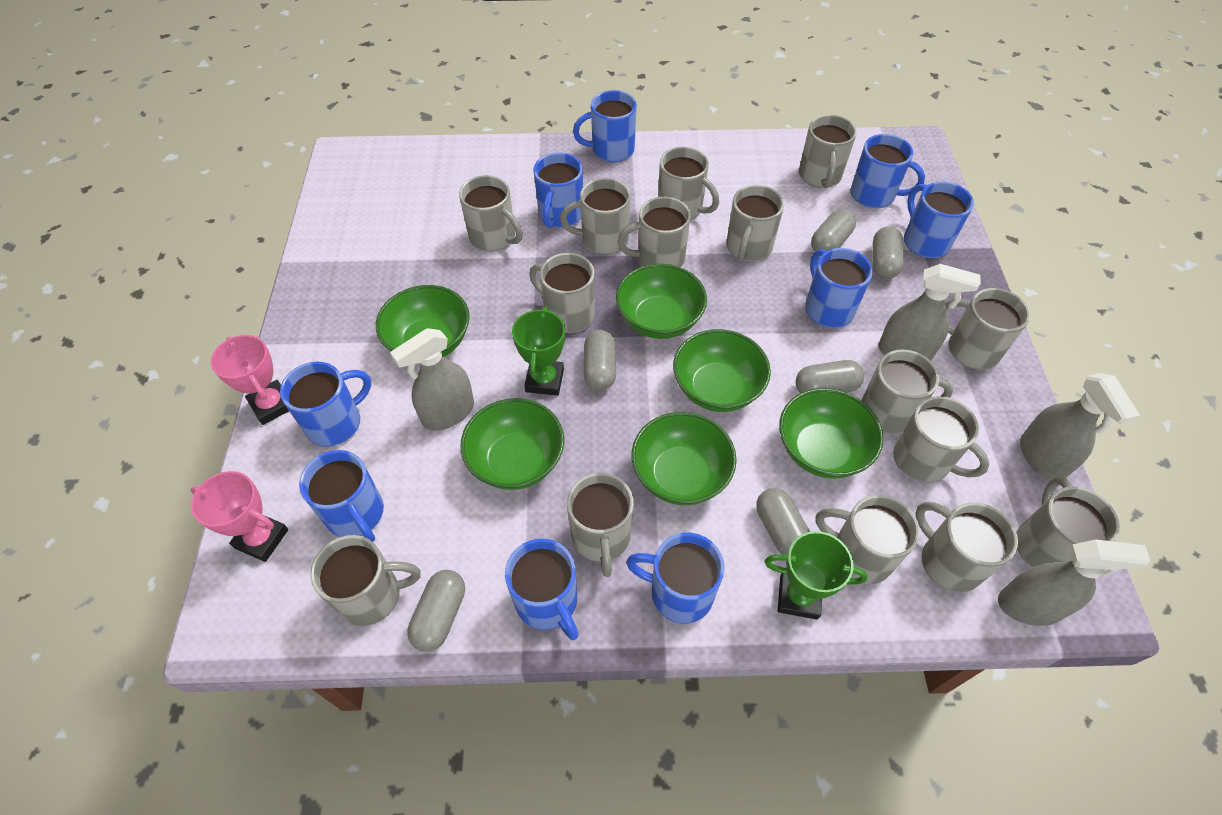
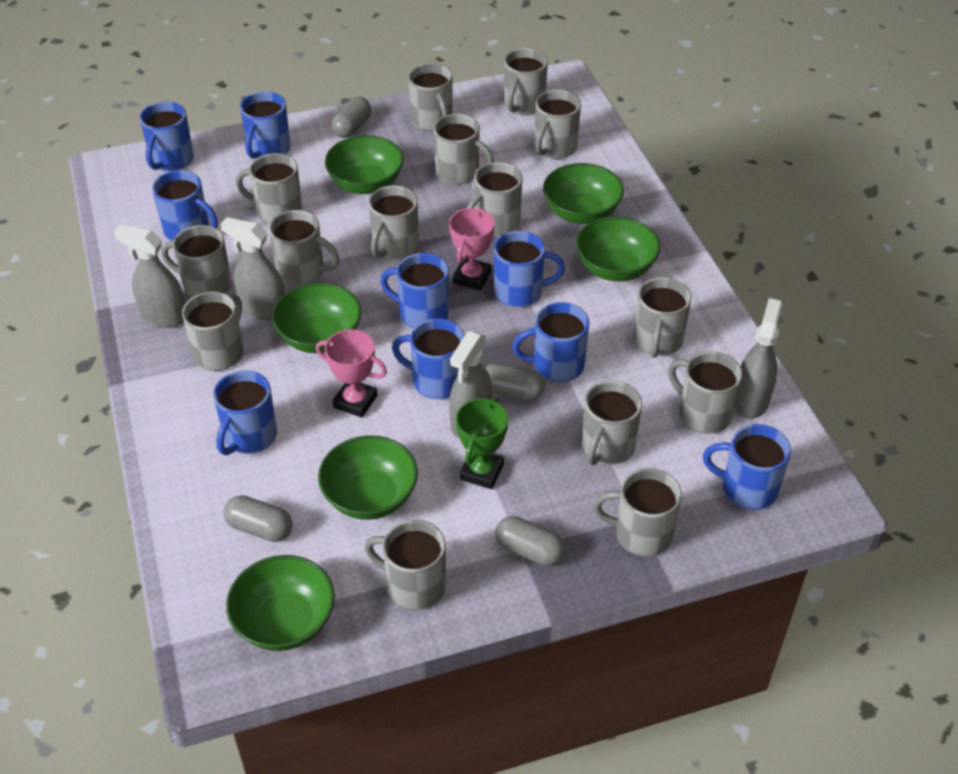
green trophy: 2 -> 1
grey capsule: 6 -> 4

